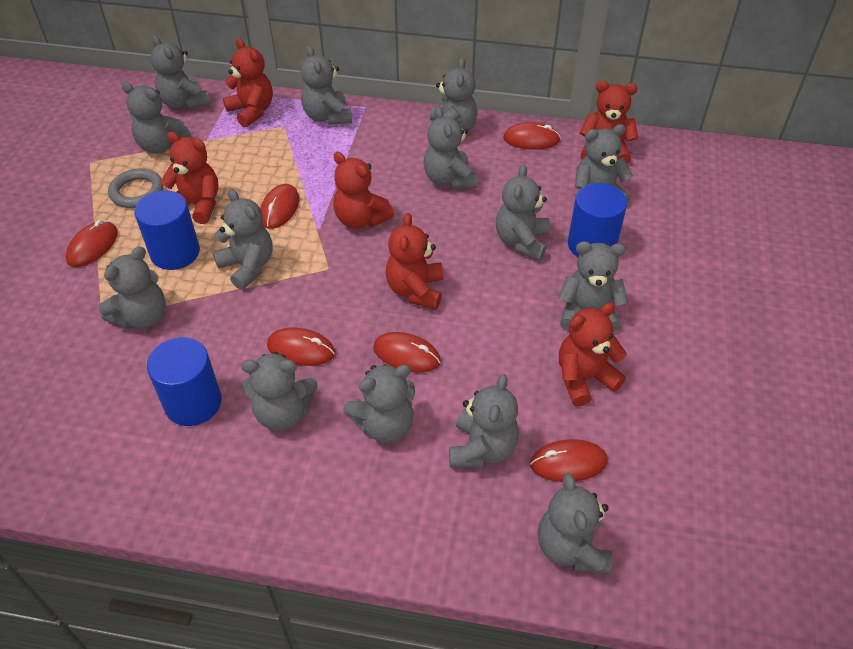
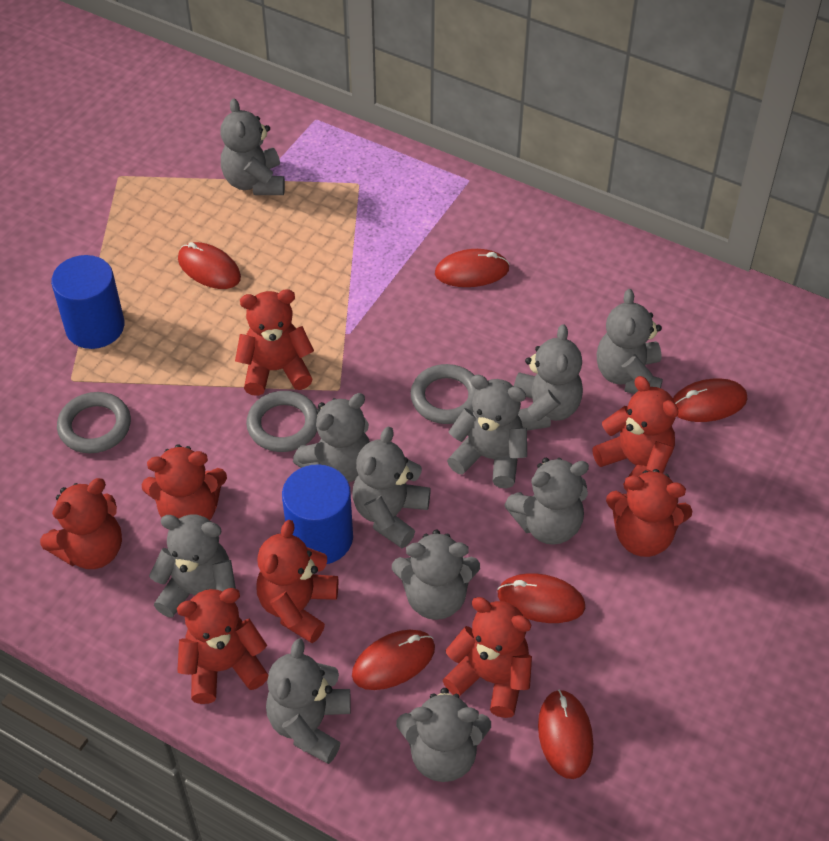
blue cylinder: 3 -> 2
grey ring: 1 -> 3
grey teddy bear: 14 -> 11
red teddy bear: 6 -> 8

